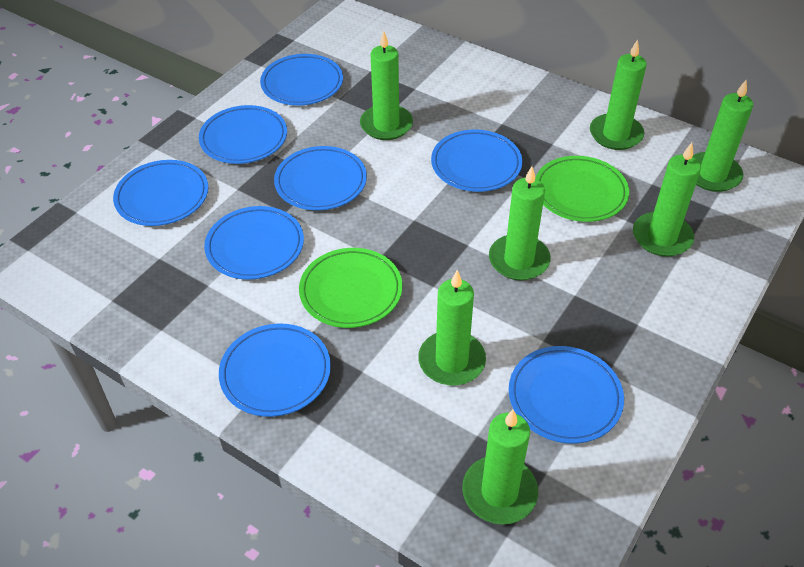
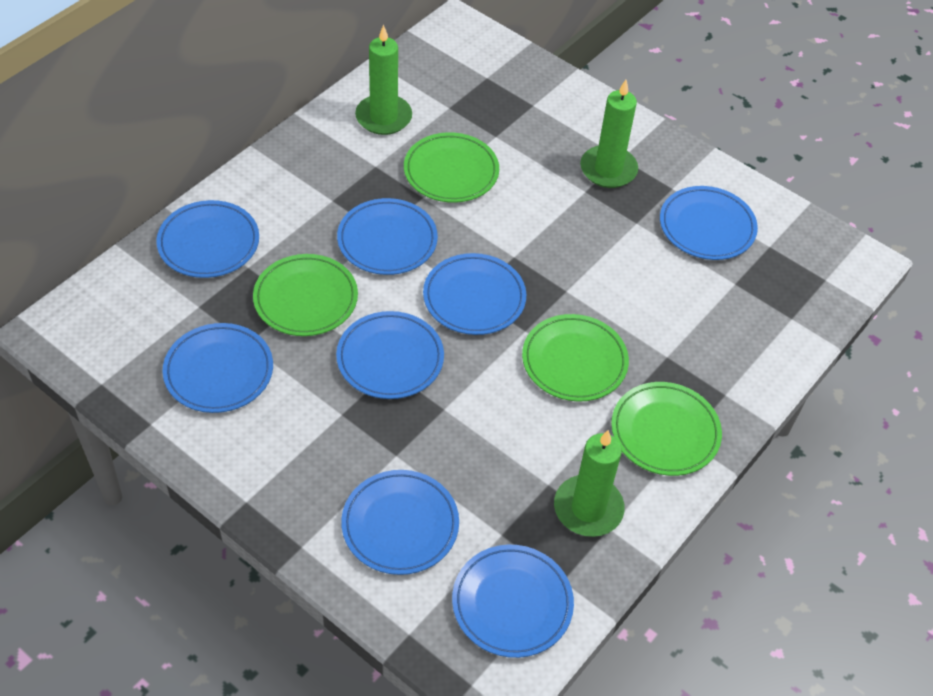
green candle: 7 -> 3
green plate: 2 -> 4

